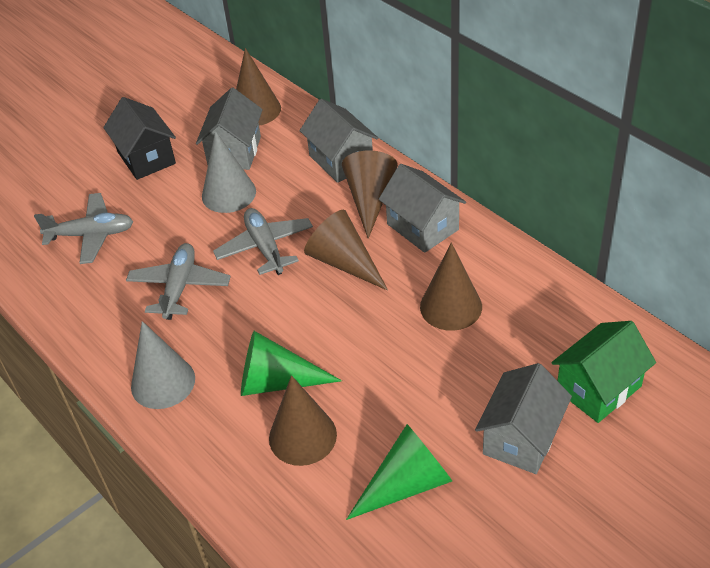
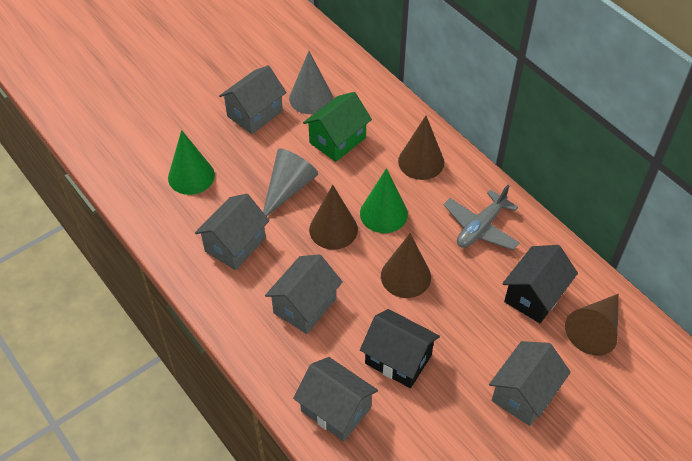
black house: 1 -> 2
brown cone: 5 -> 4
grey house: 4 -> 5
grey plane: 3 -> 1

